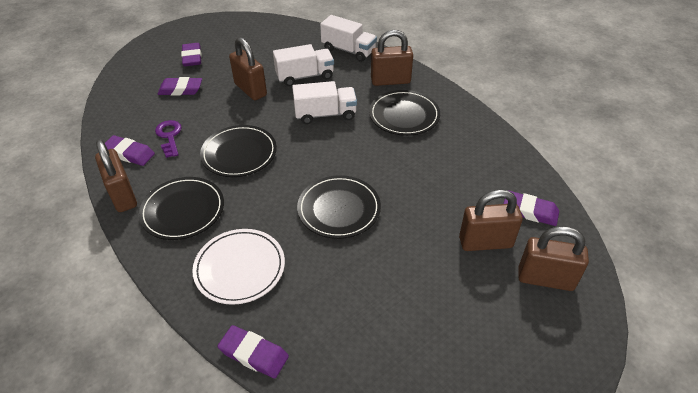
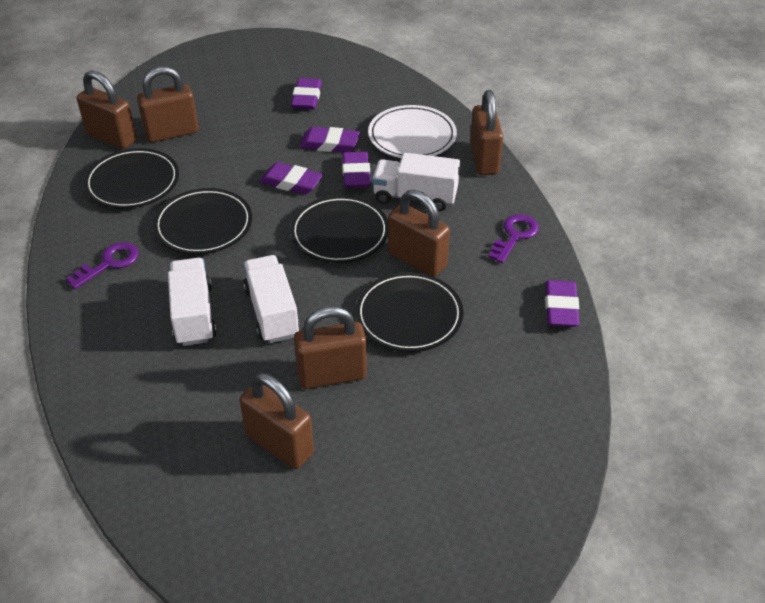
brown padlock: 5 -> 6
purple key: 1 -> 2

